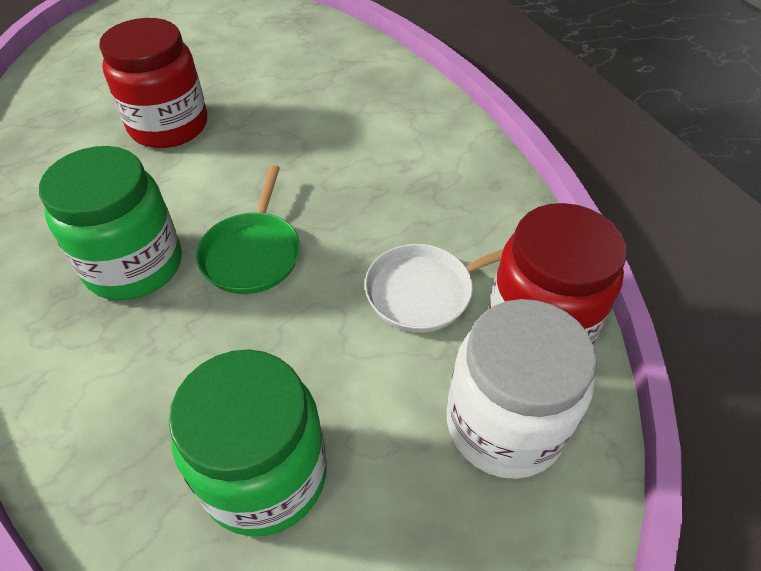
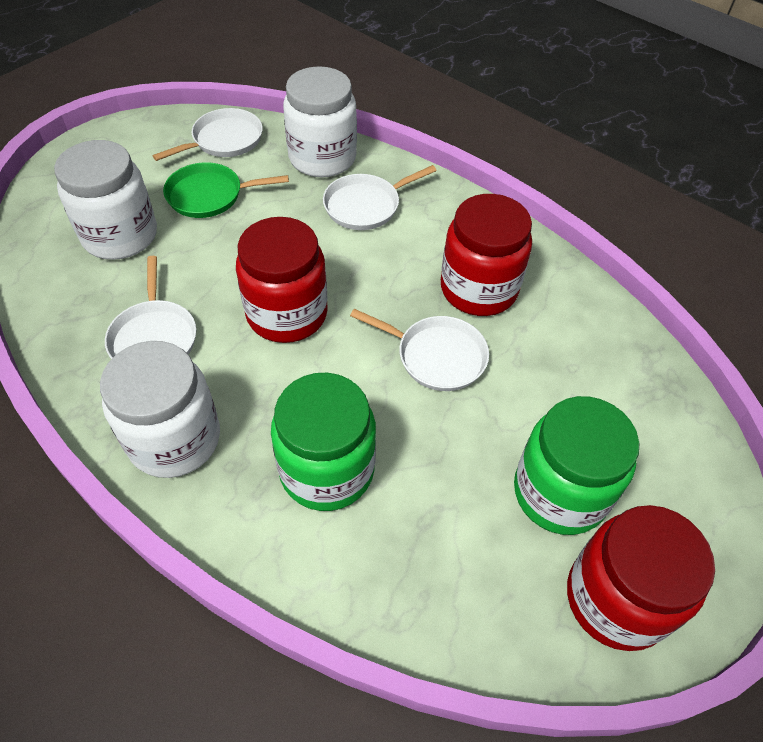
red jar: 2 -> 3
white jar: 1 -> 3
white pan: 1 -> 4

